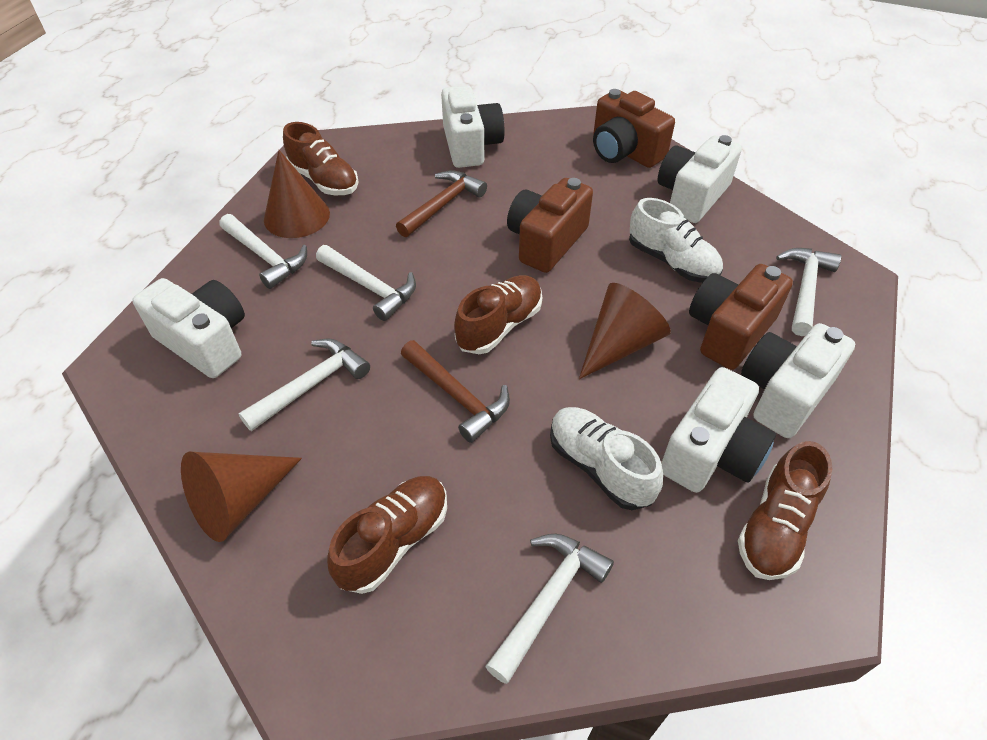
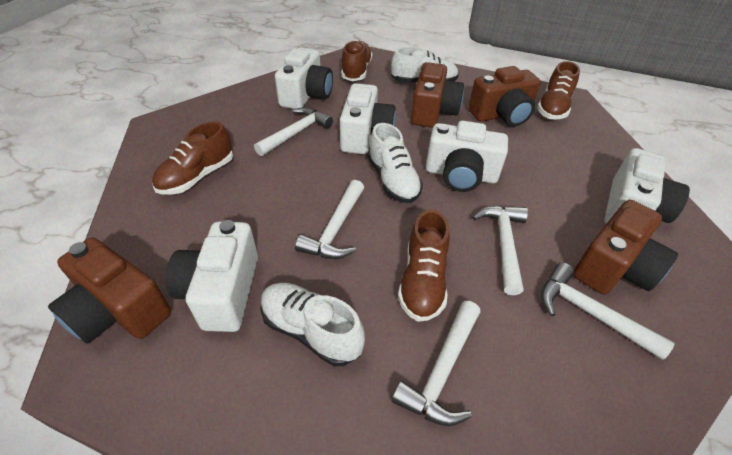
brown camera: 3 -> 4
brown cone: 3 -> 0
brown hammer: 2 -> 0
white shoe: 2 -> 3

